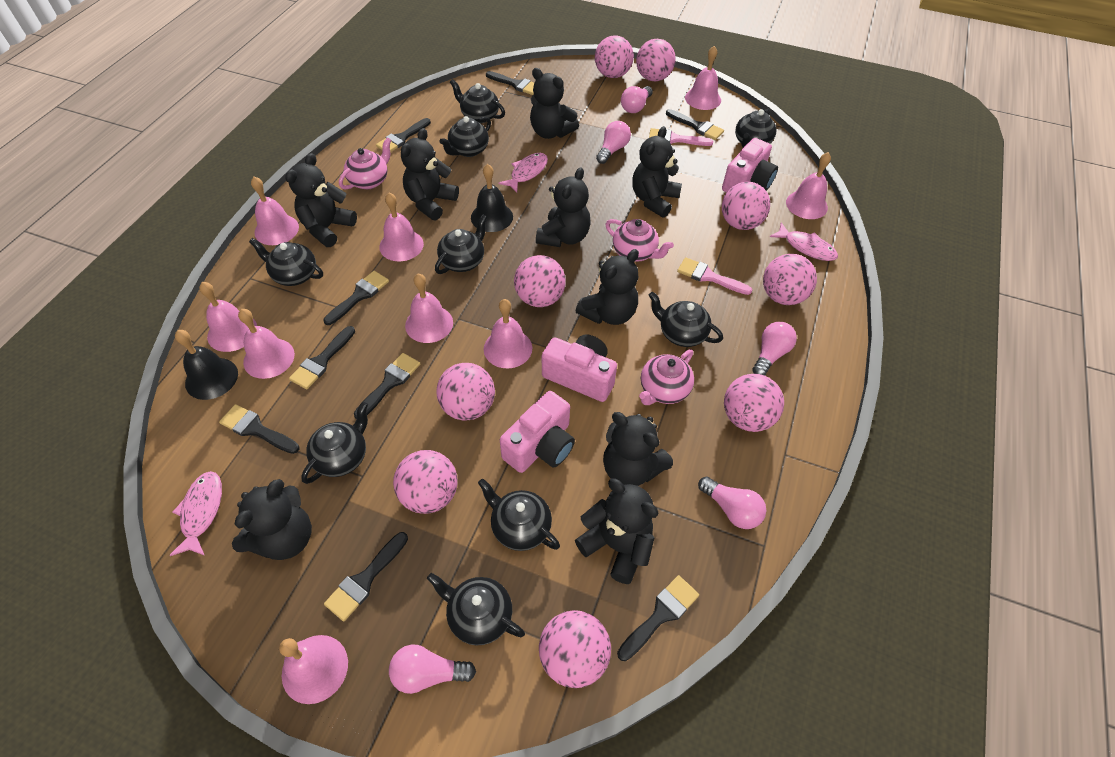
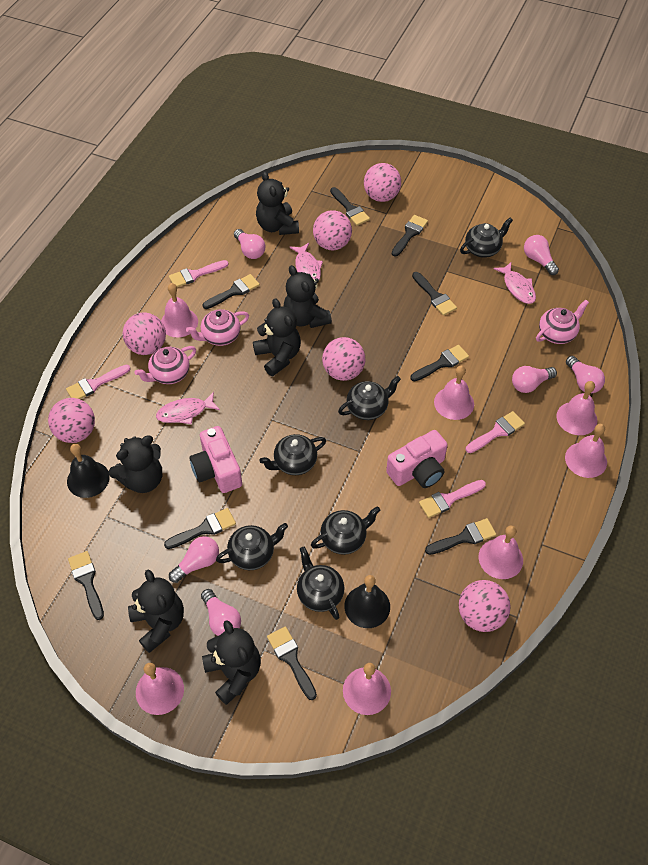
black teapot: 9 -> 6
black teddy bear: 9 -> 6
pink ball: 9 -> 6
pink bell: 9 -> 7
pink brush: 2 -> 4
pink camera: 3 -> 2
pink light bulb: 5 -> 6

